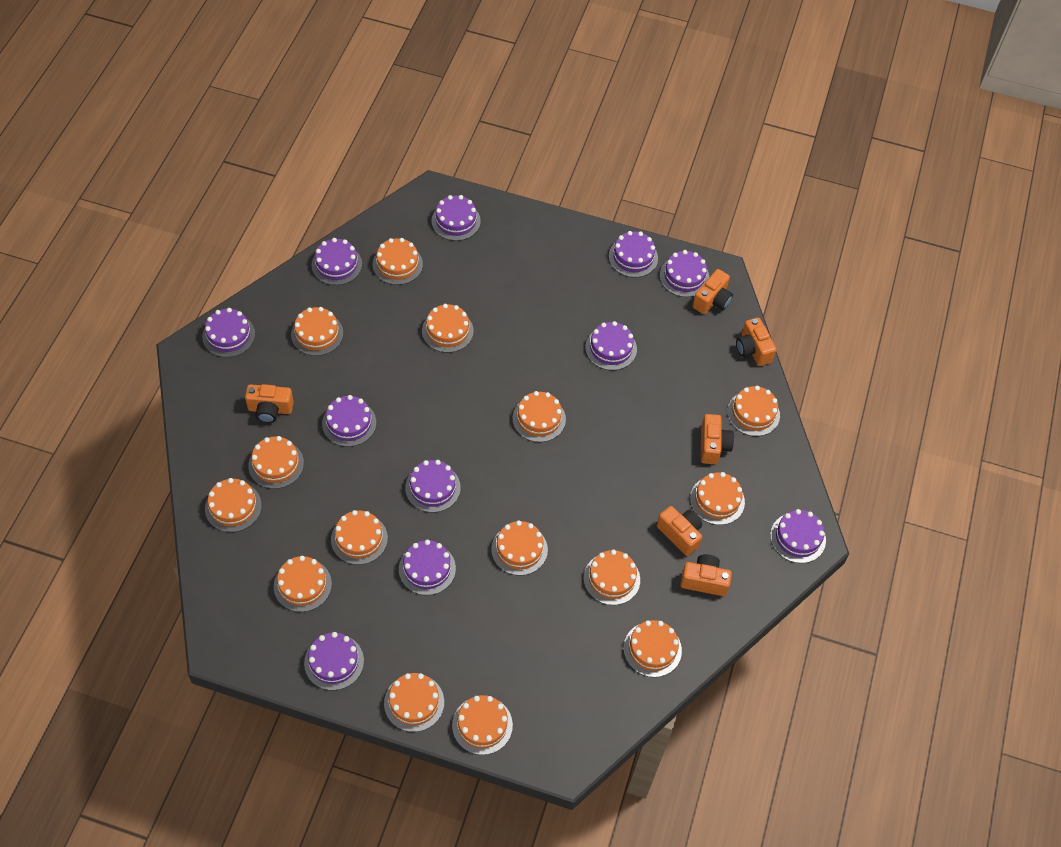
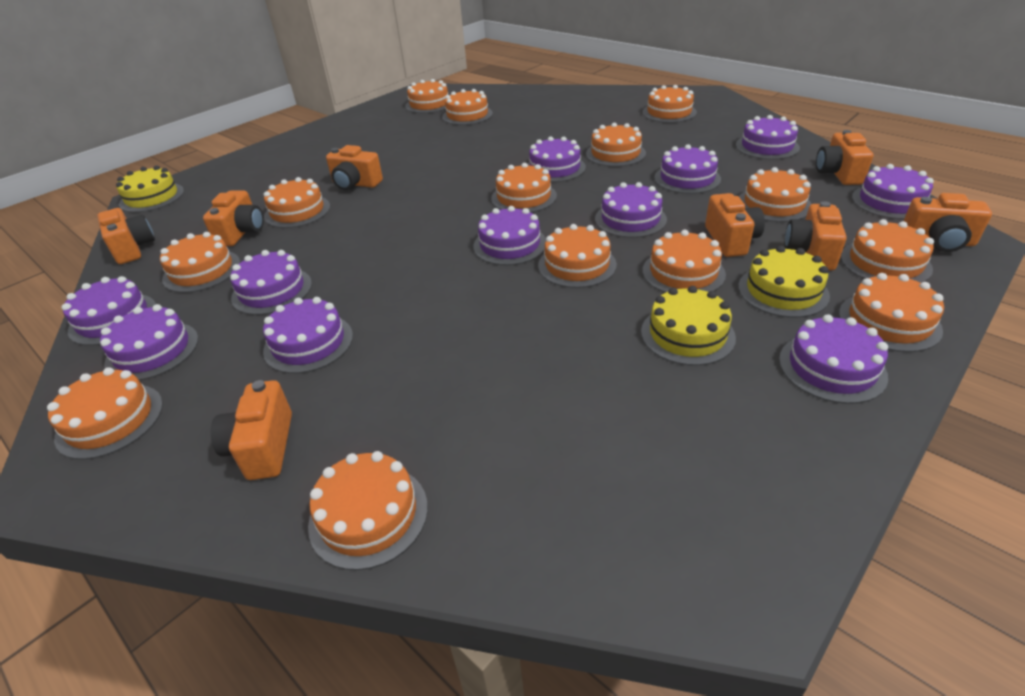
orange cake: 15 -> 14
orange camera: 6 -> 8
yellow cake: 0 -> 3

